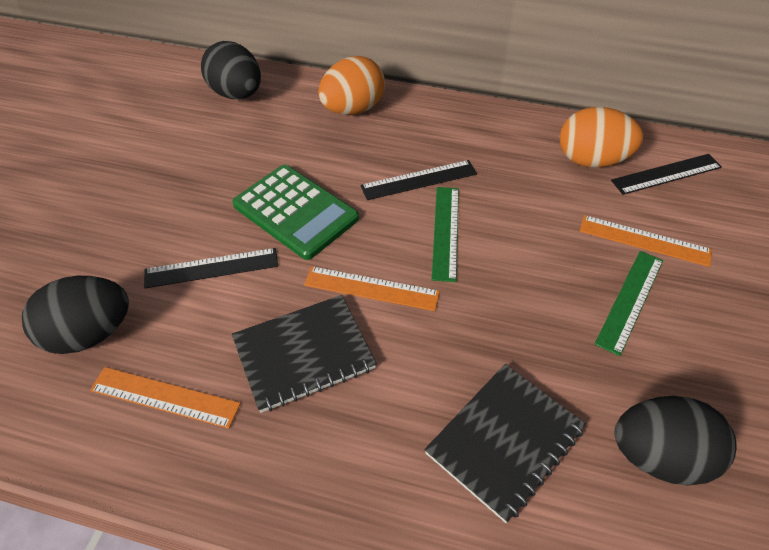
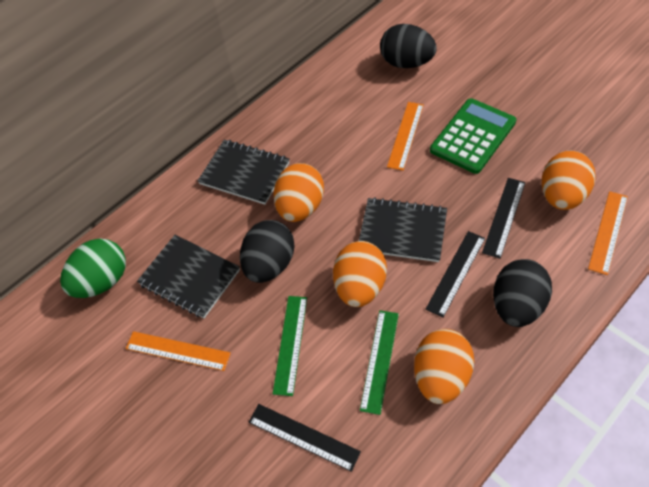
black notebook: 2 -> 3
green egg: 0 -> 1
orange egg: 2 -> 4

